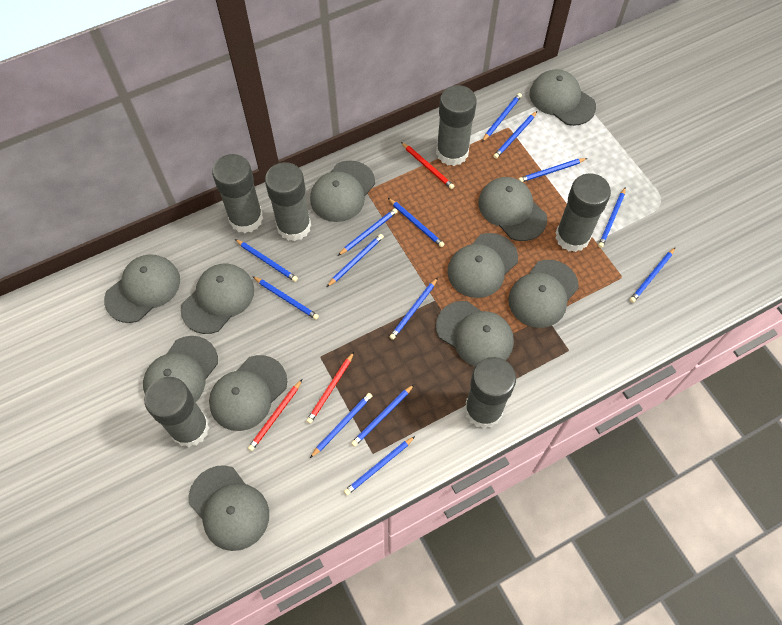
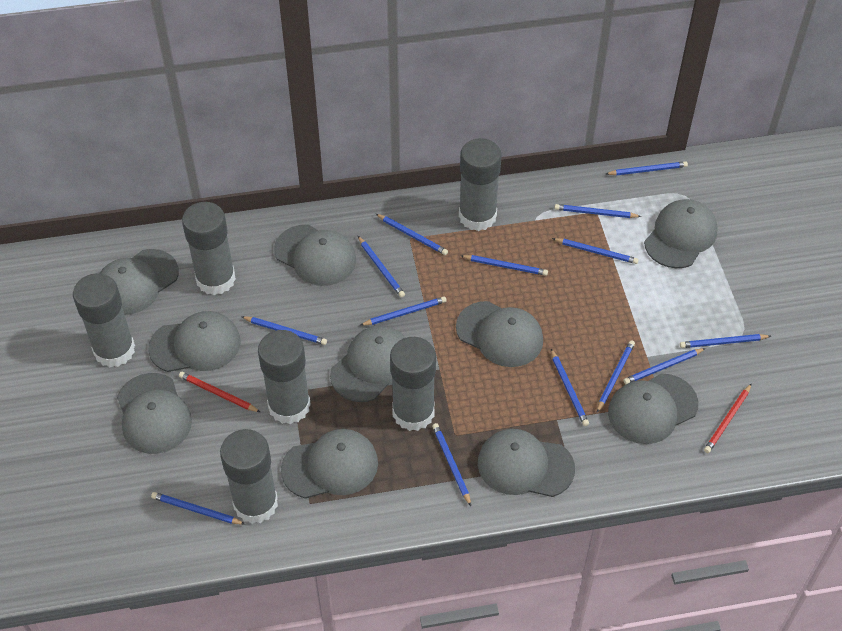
grey cap: 11 -> 10
red pencil: 3 -> 2

